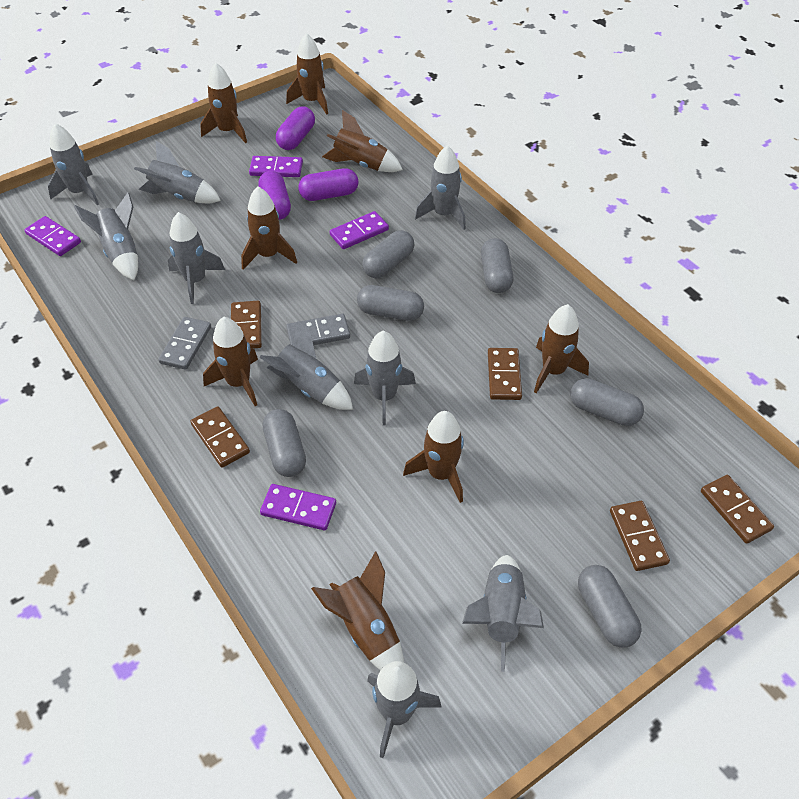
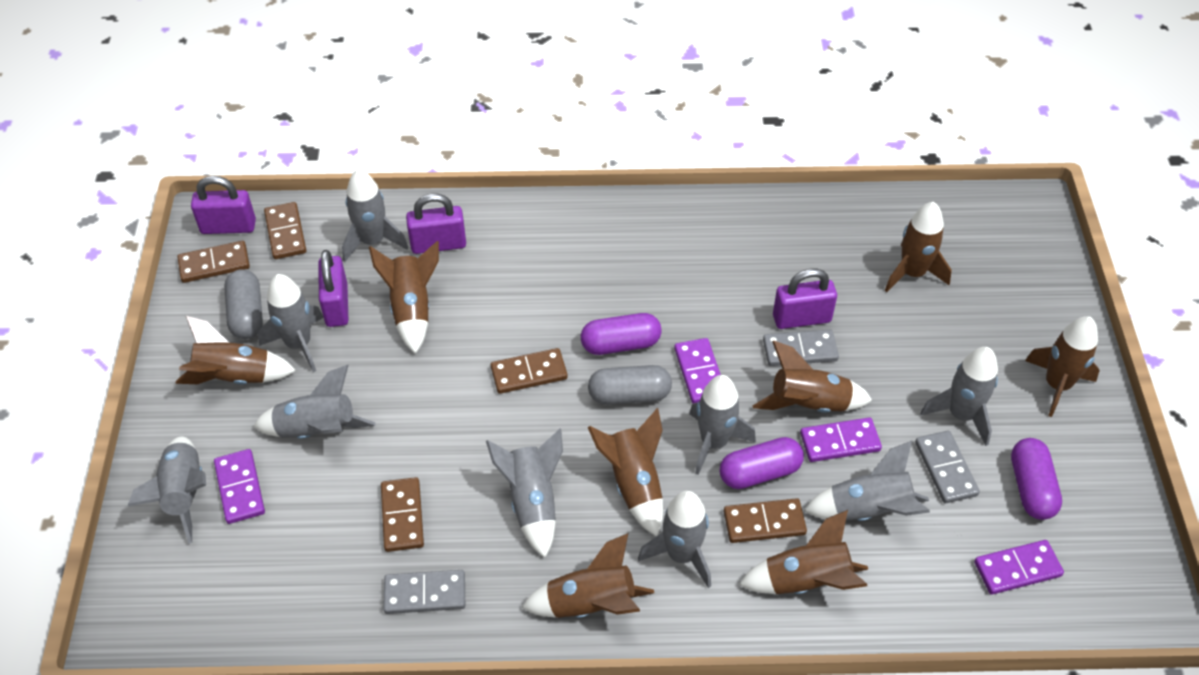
grey capsule: 6 -> 2
grey domino: 2 -> 3
purple padlock: 0 -> 4

